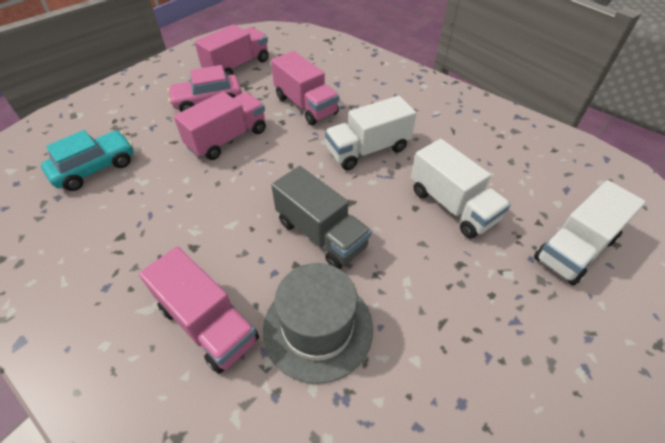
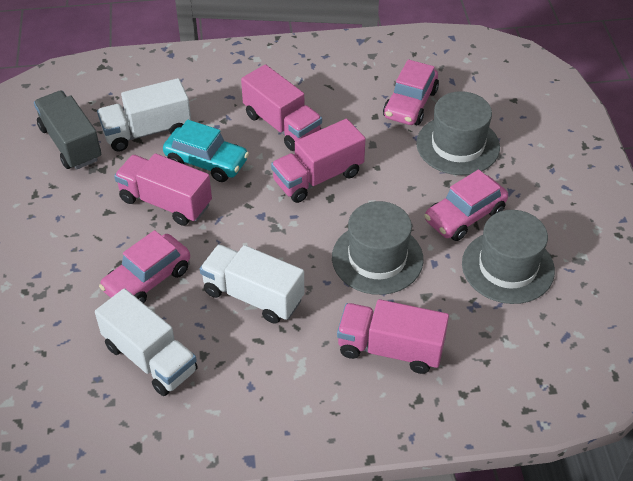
grey hat: 1 -> 3
pink car: 1 -> 3

